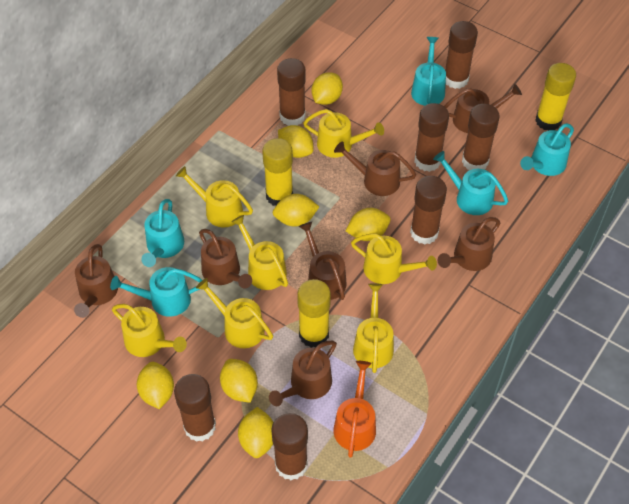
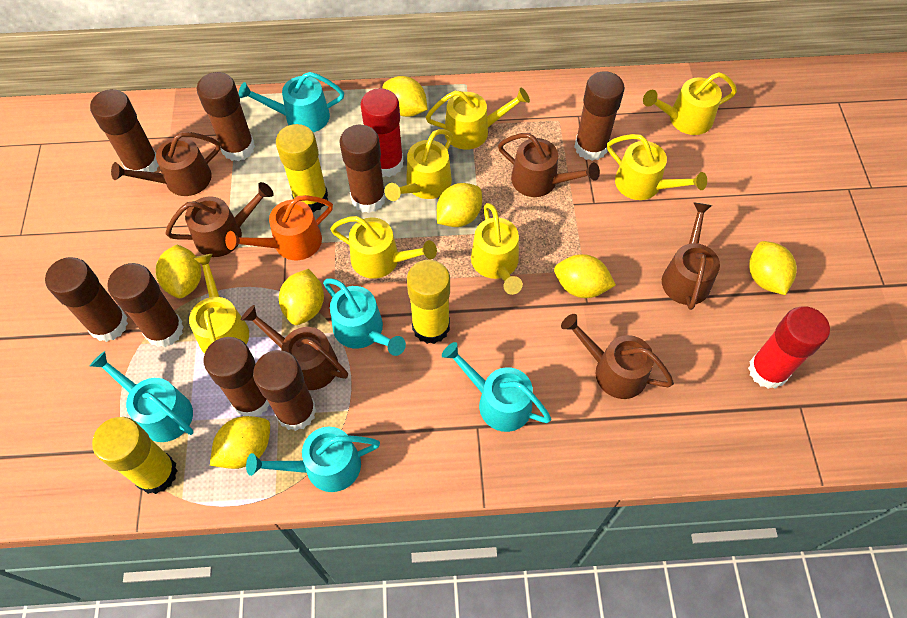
brown glue stick: 7 -> 8
brown watering can: 7 -> 6
red glue stick: 0 -> 2

